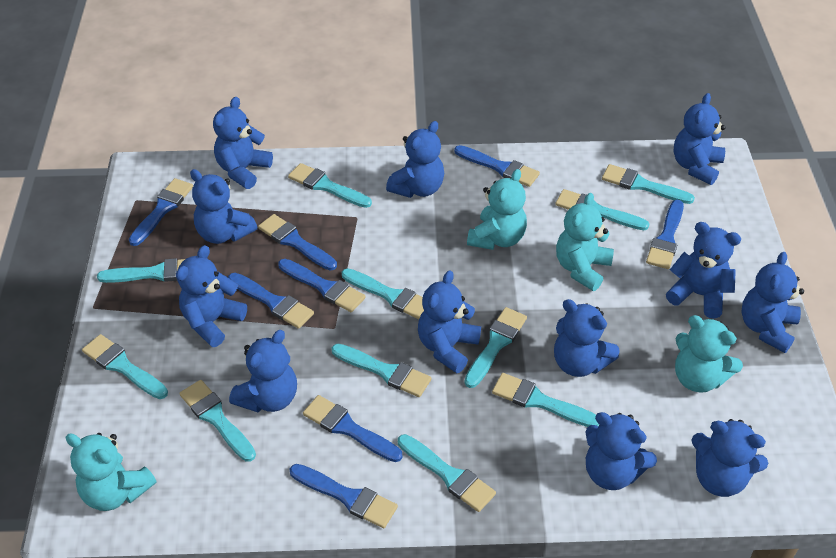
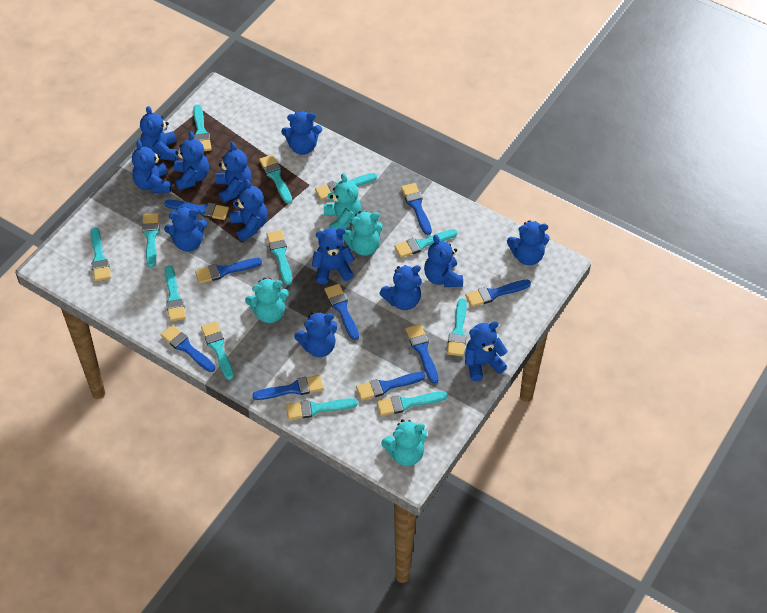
blue brush: 8 -> 9
blue teddy bear: 12 -> 13
turquoise brush: 11 -> 12

